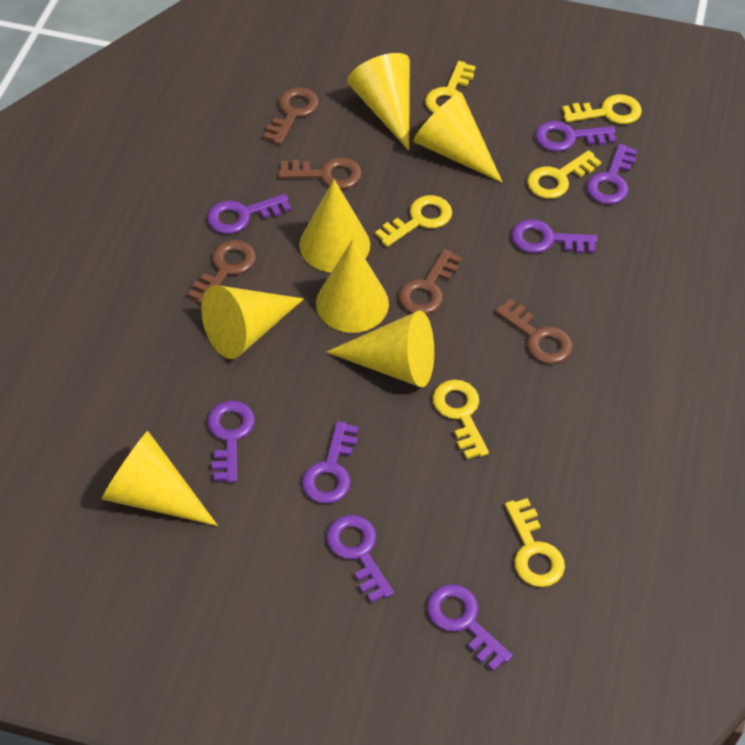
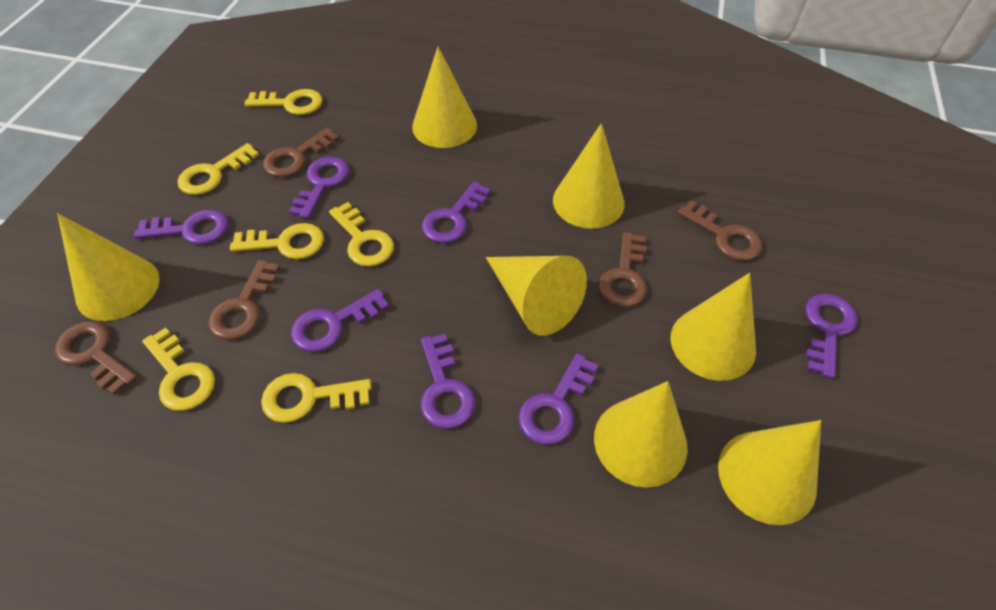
purple key: 8 -> 7

